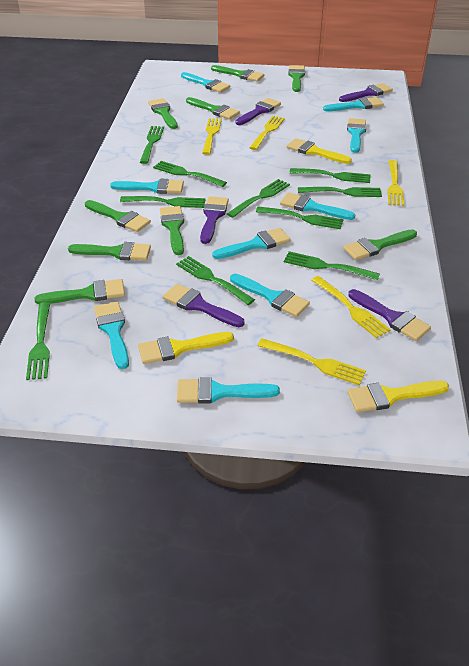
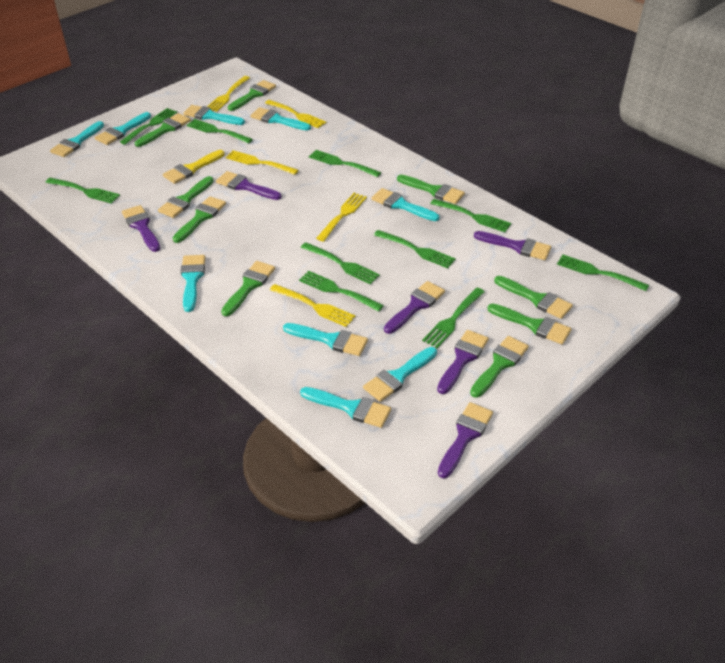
purple brush: 5 -> 6
yellow brush: 3 -> 1

